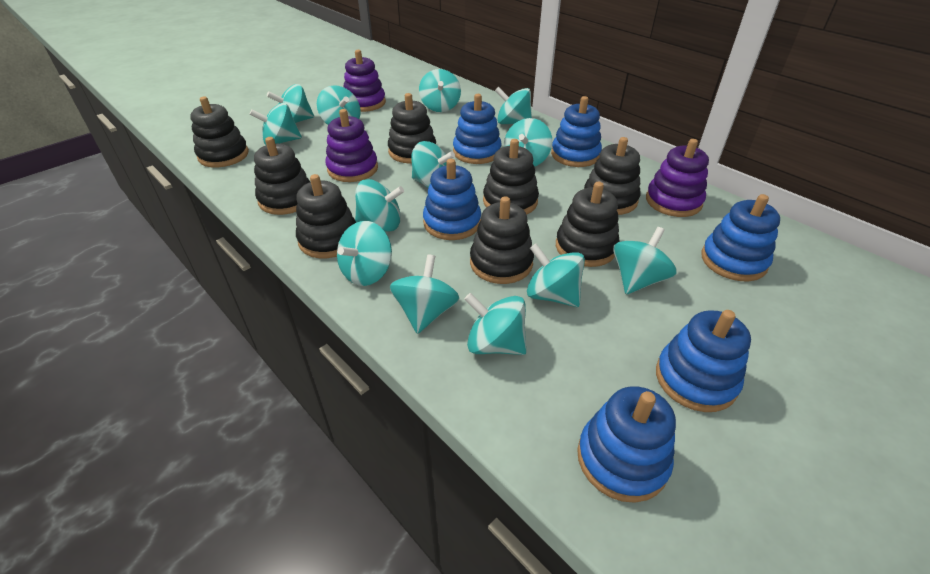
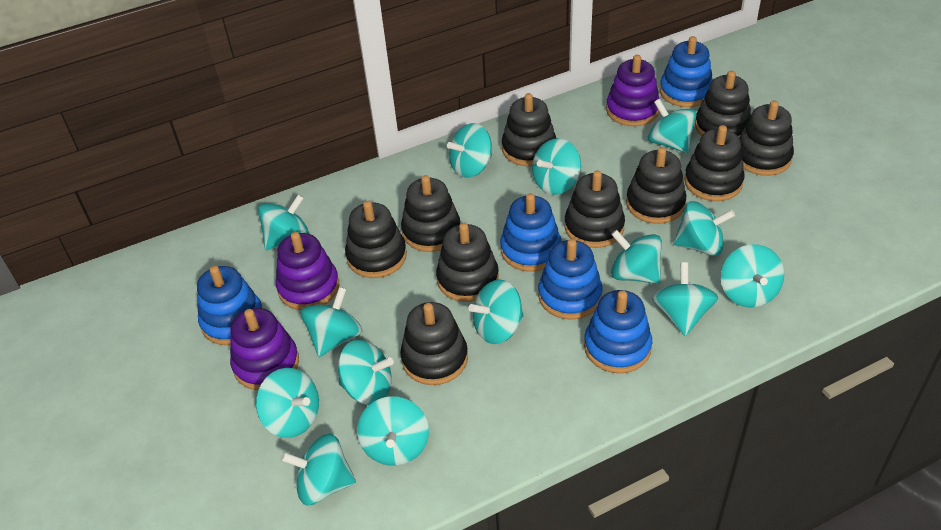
black stacking toy: 8 -> 10
blue stacking toy: 6 -> 5
turquoise spinning top: 13 -> 14

